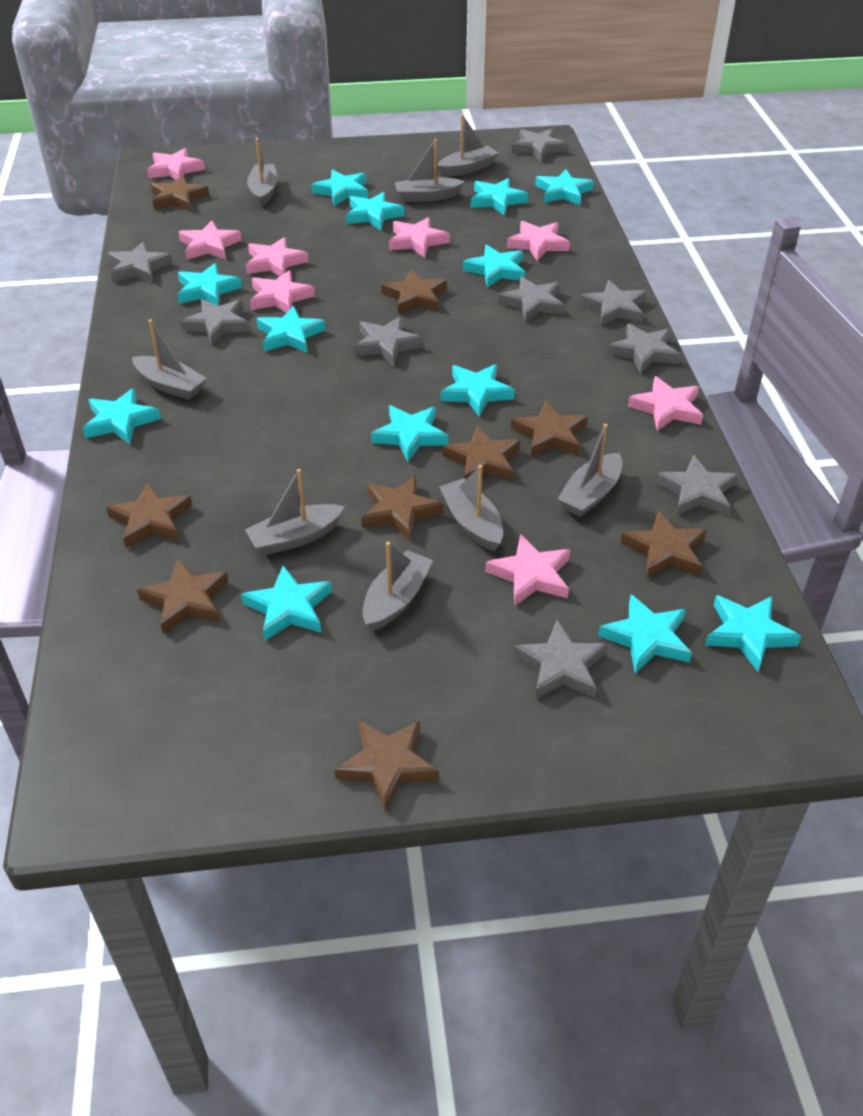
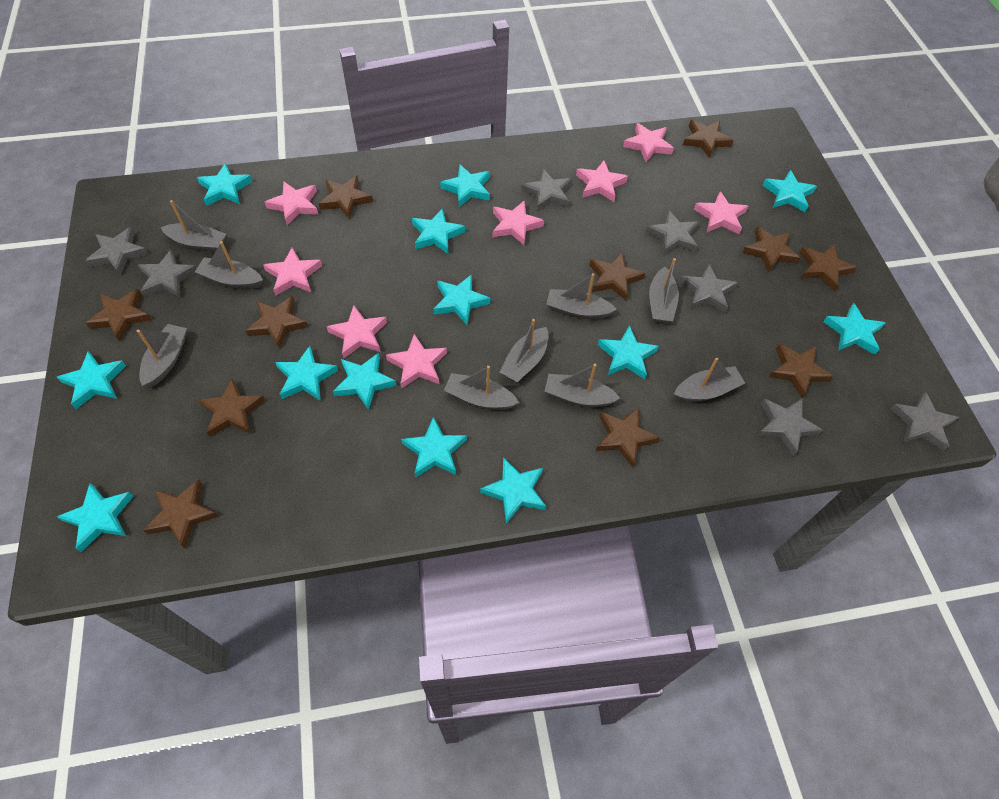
brown star: 9 -> 11
grey boat: 8 -> 9
grey star: 9 -> 7

